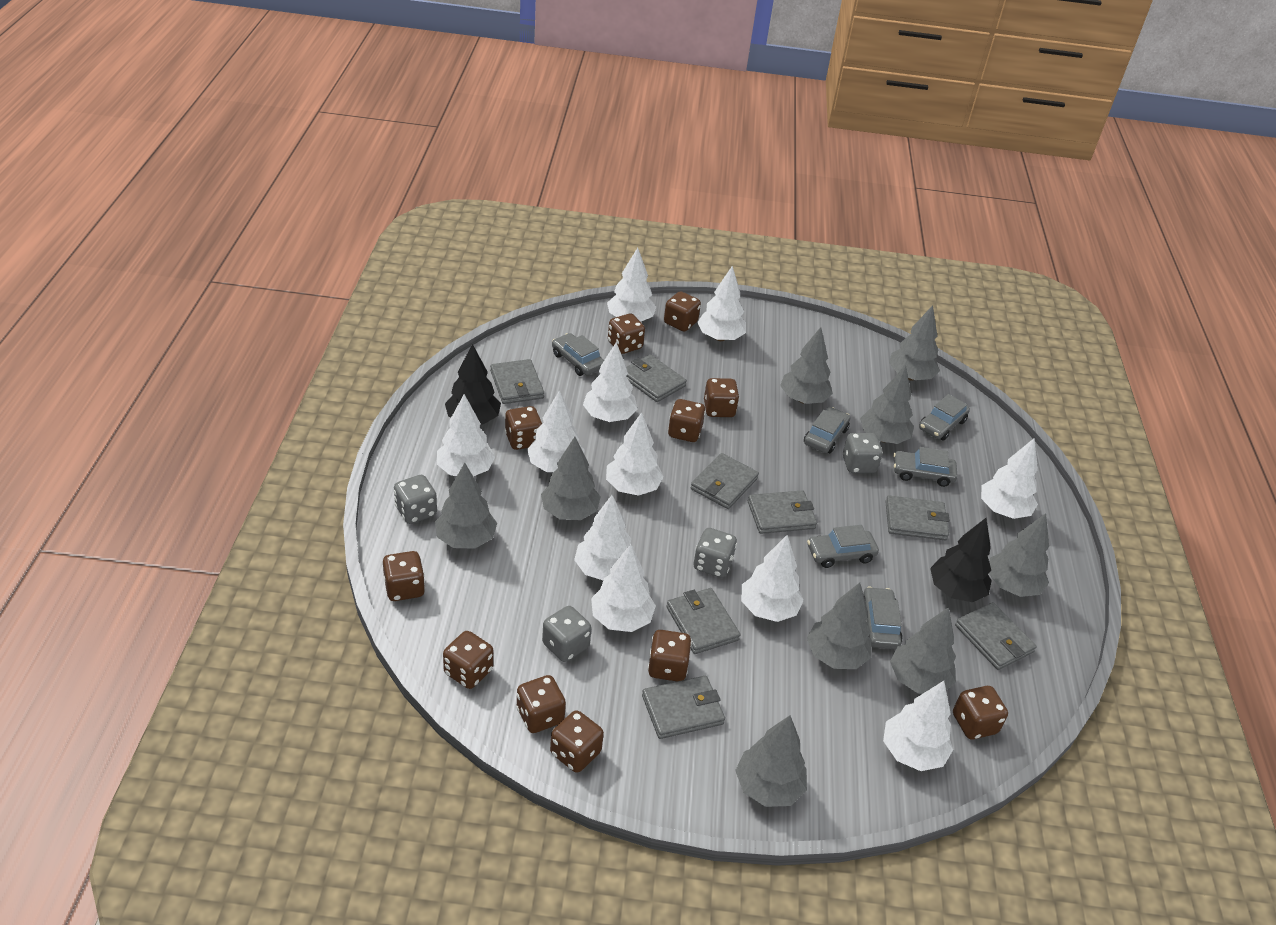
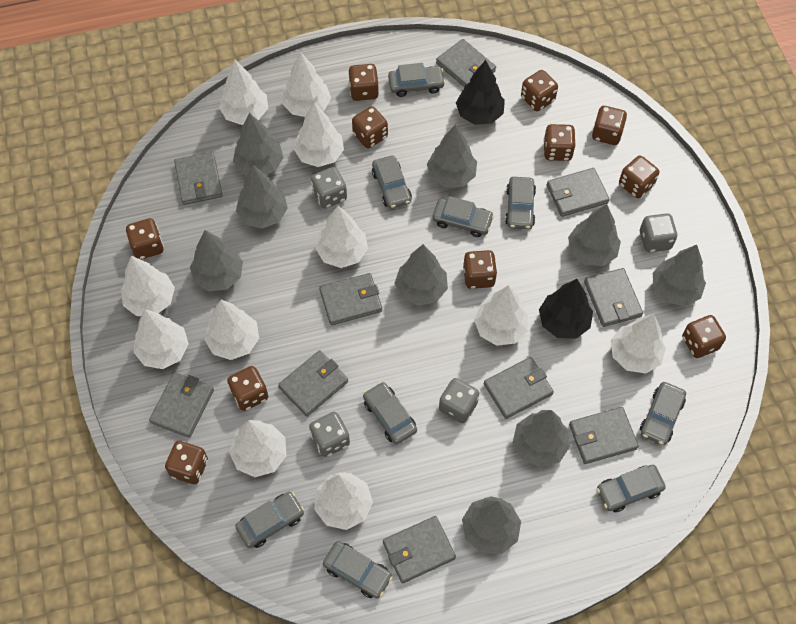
grey car: 6 -> 9
grey wallet: 8 -> 10

